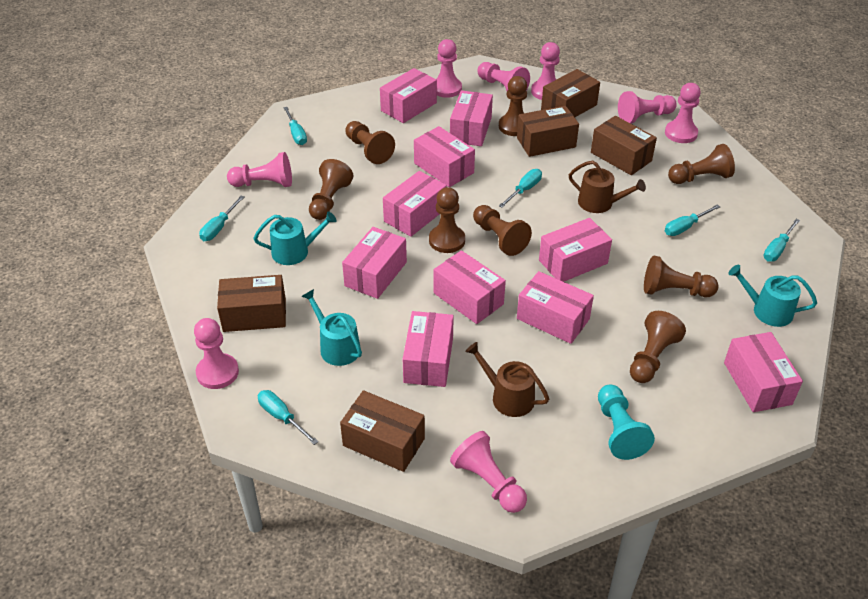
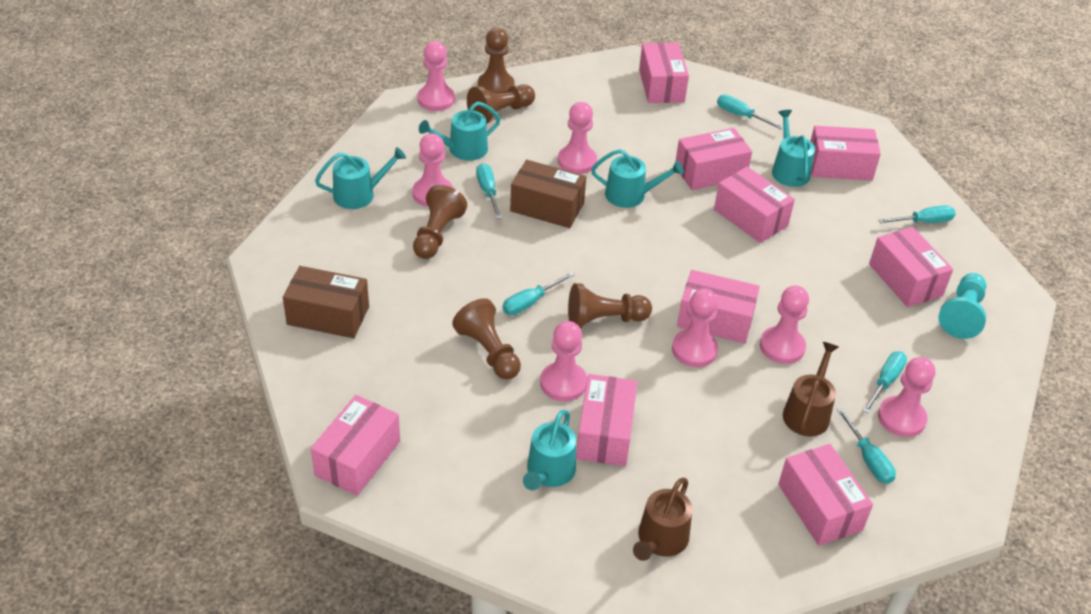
brown box: 5 -> 2
brown pawn: 8 -> 5
pink box: 10 -> 9
pink pawn: 8 -> 7
turquoise watering can: 3 -> 5

